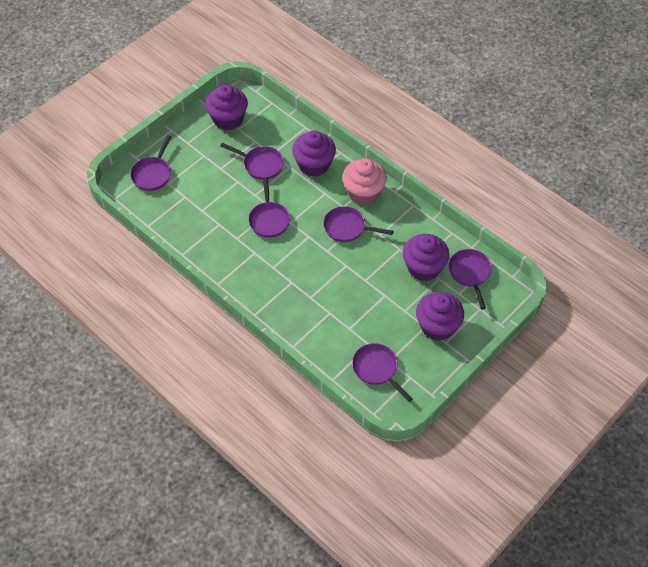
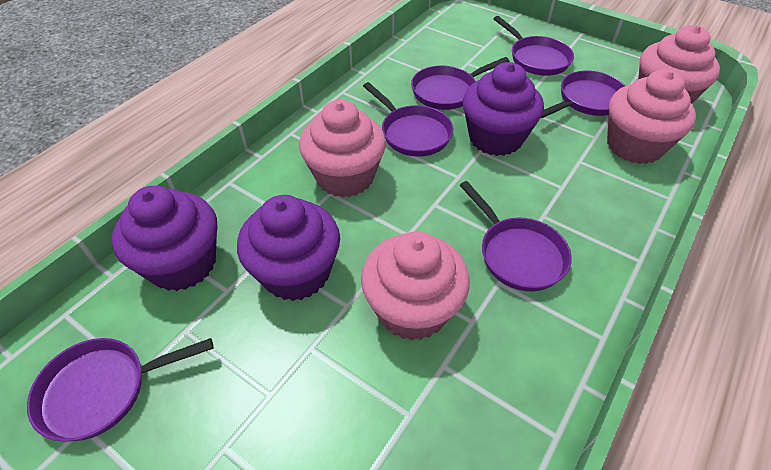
pink cupcake: 1 -> 4
purple cupcake: 4 -> 3

